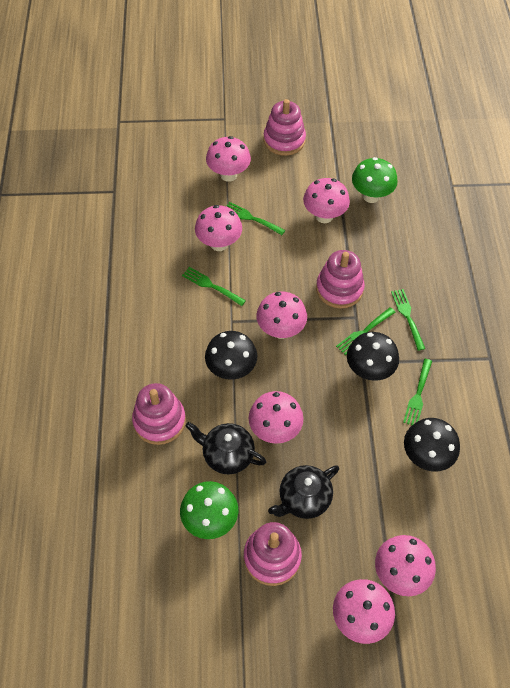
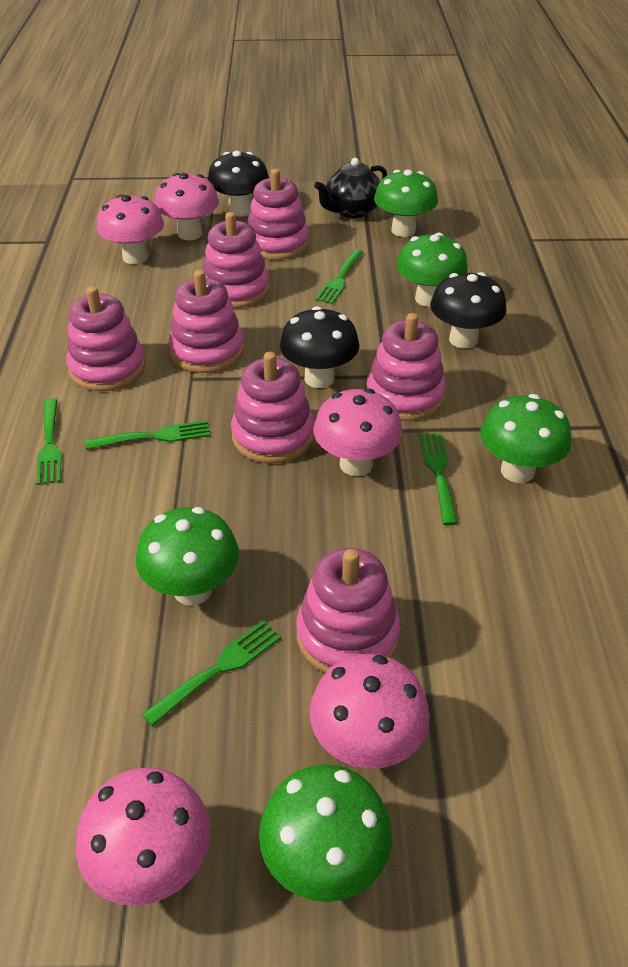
black teapot: 2 -> 1
green mushroom: 2 -> 5
pink mushroom: 7 -> 5
pink stacking toy: 4 -> 7

